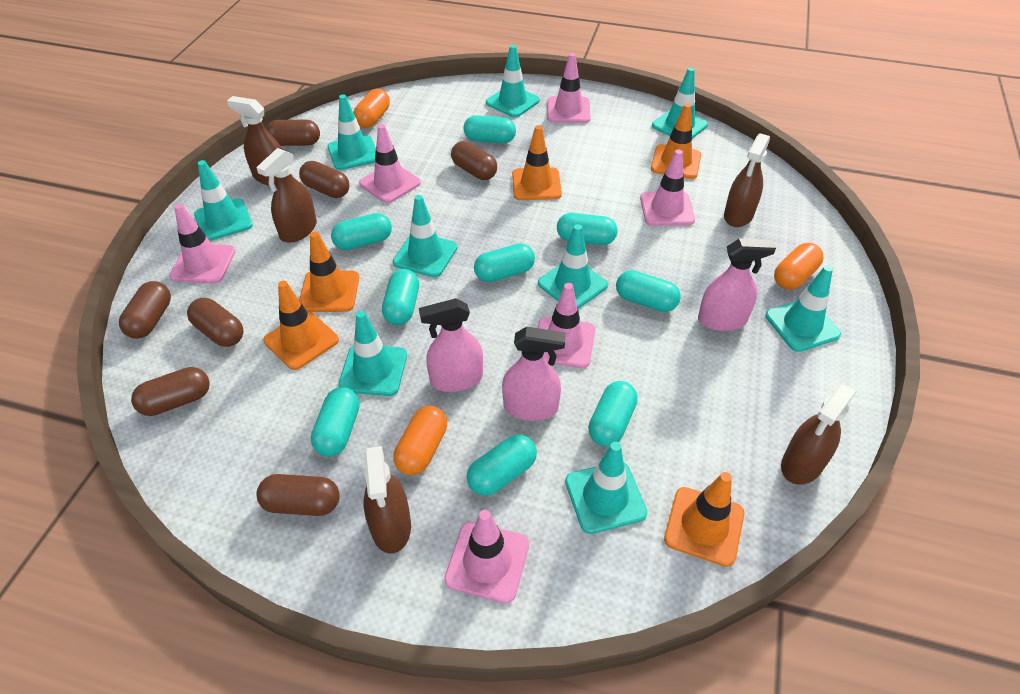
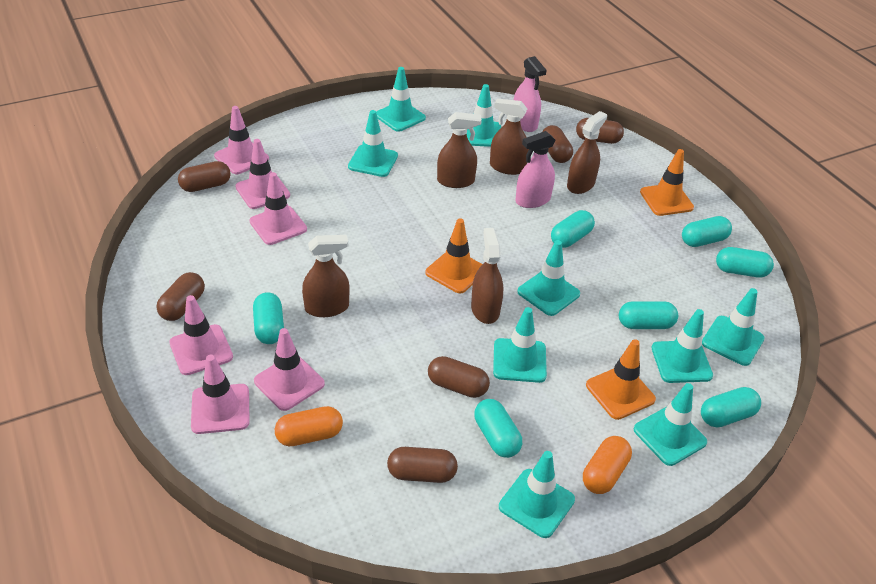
brown capsule: 7 -> 6
orange capsule: 3 -> 2
orange traffic cone: 5 -> 3
pink spray bottle: 3 -> 2
turquoise capsule: 9 -> 7

